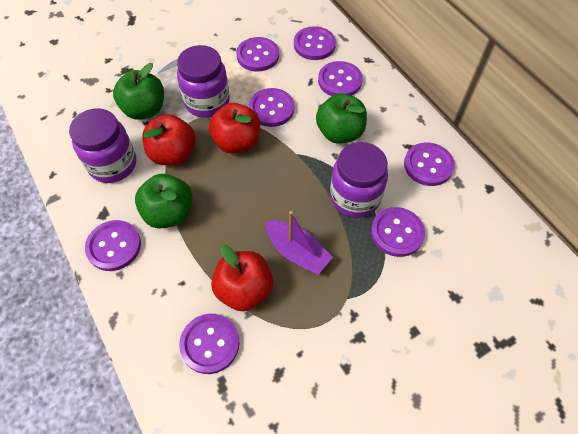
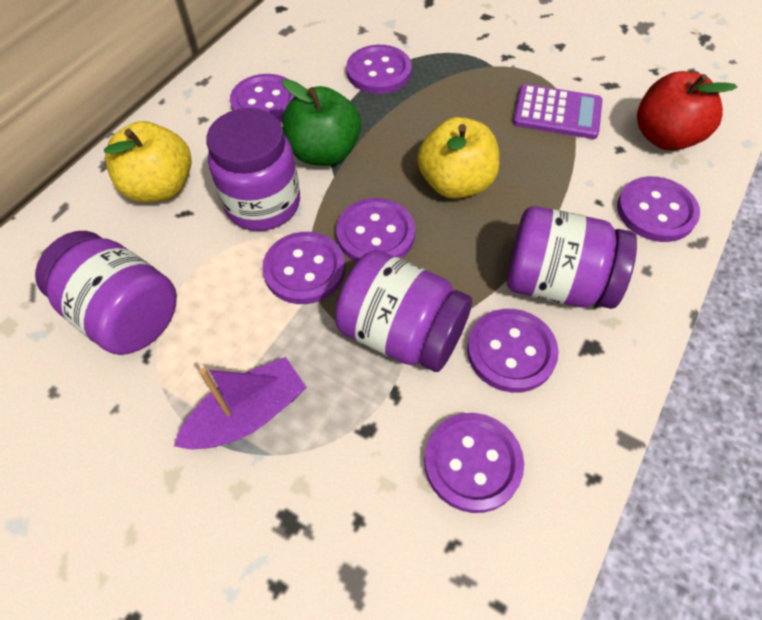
green apple: 3 -> 1
purple button: 8 -> 7
purple calculator: 0 -> 1
purple jar: 3 -> 4
red apple: 3 -> 1
yellow apple: 0 -> 2

